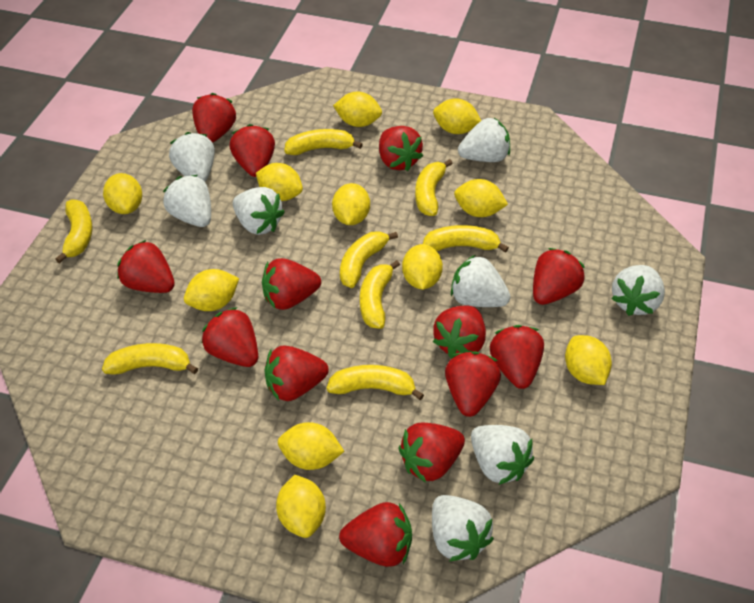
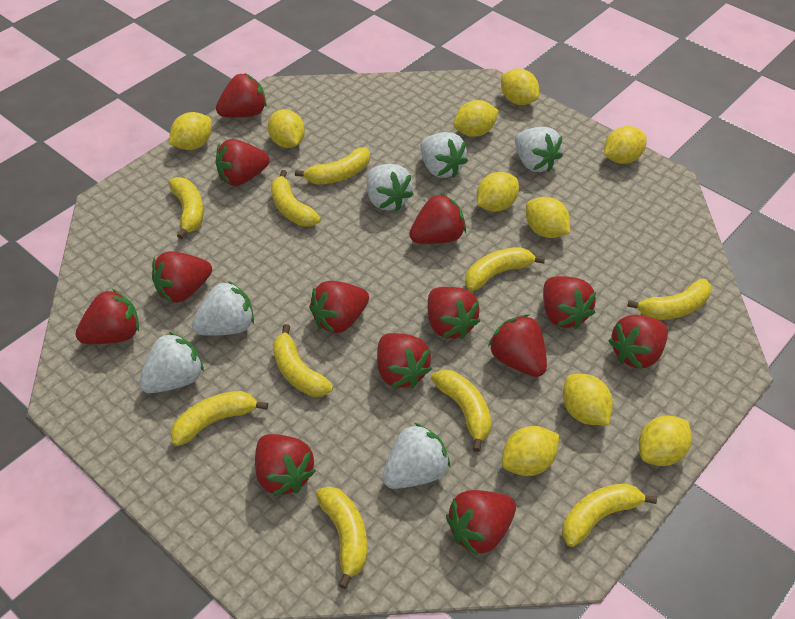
white strawberry: 8 -> 6
yellow banana: 8 -> 10
yellow lemon: 11 -> 10

